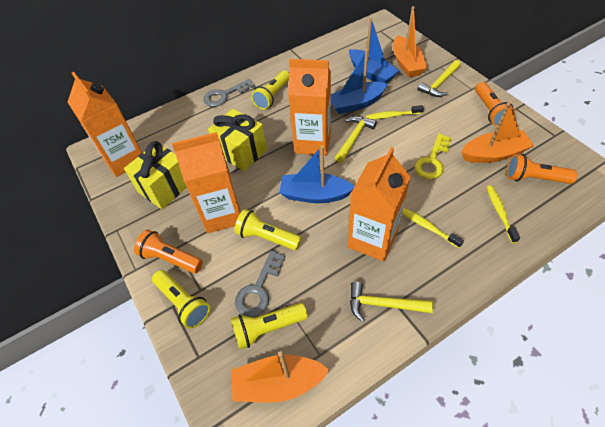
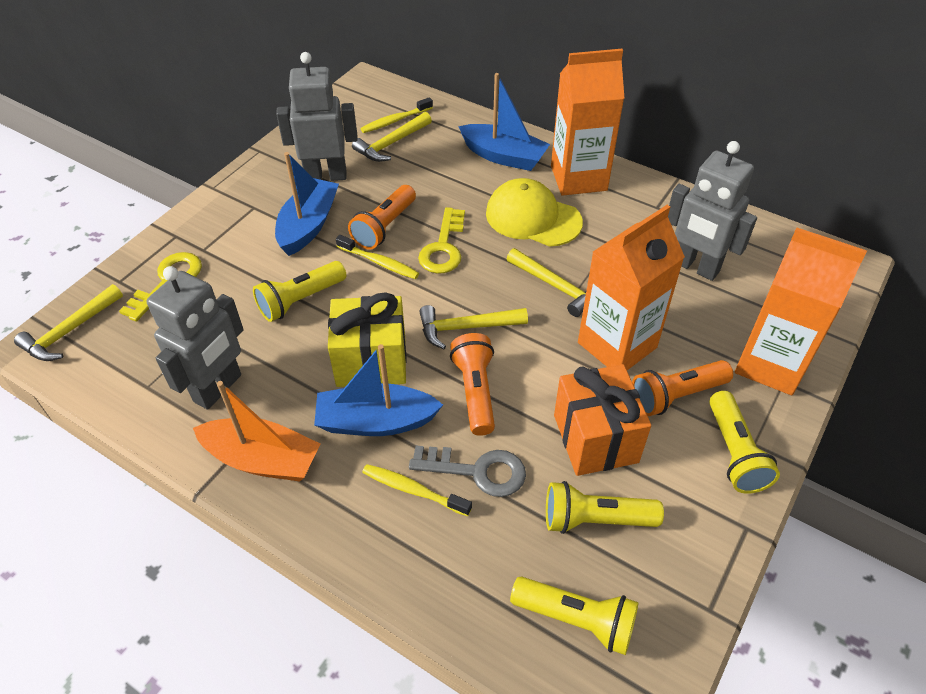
grey key: 2 -> 1
grey robot: 0 -> 3
orange boat: 3 -> 1
orange carton: 4 -> 3
orange gift: 0 -> 1
yellow cap: 0 -> 1
yellow gift: 2 -> 1
yellow hammer: 3 -> 4
yellow key: 1 -> 2

